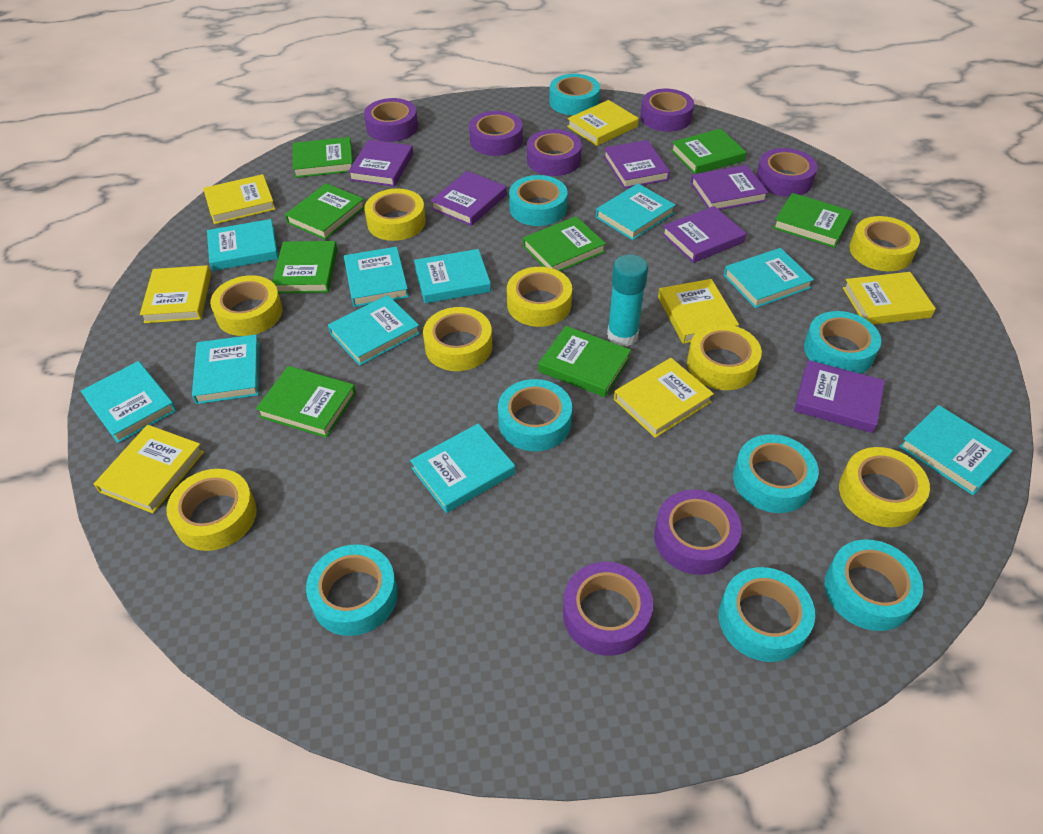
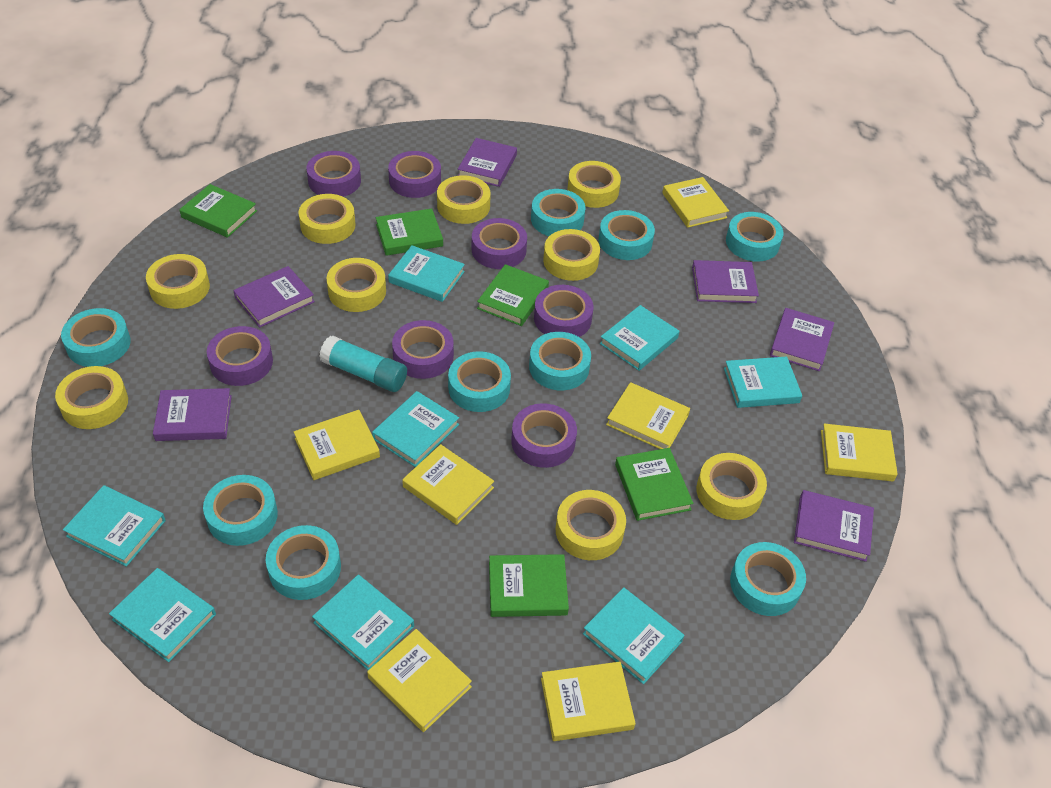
green book: 8 -> 5
turquoise book: 10 -> 8
turquoise tape: 8 -> 9
yellow tape: 8 -> 9

